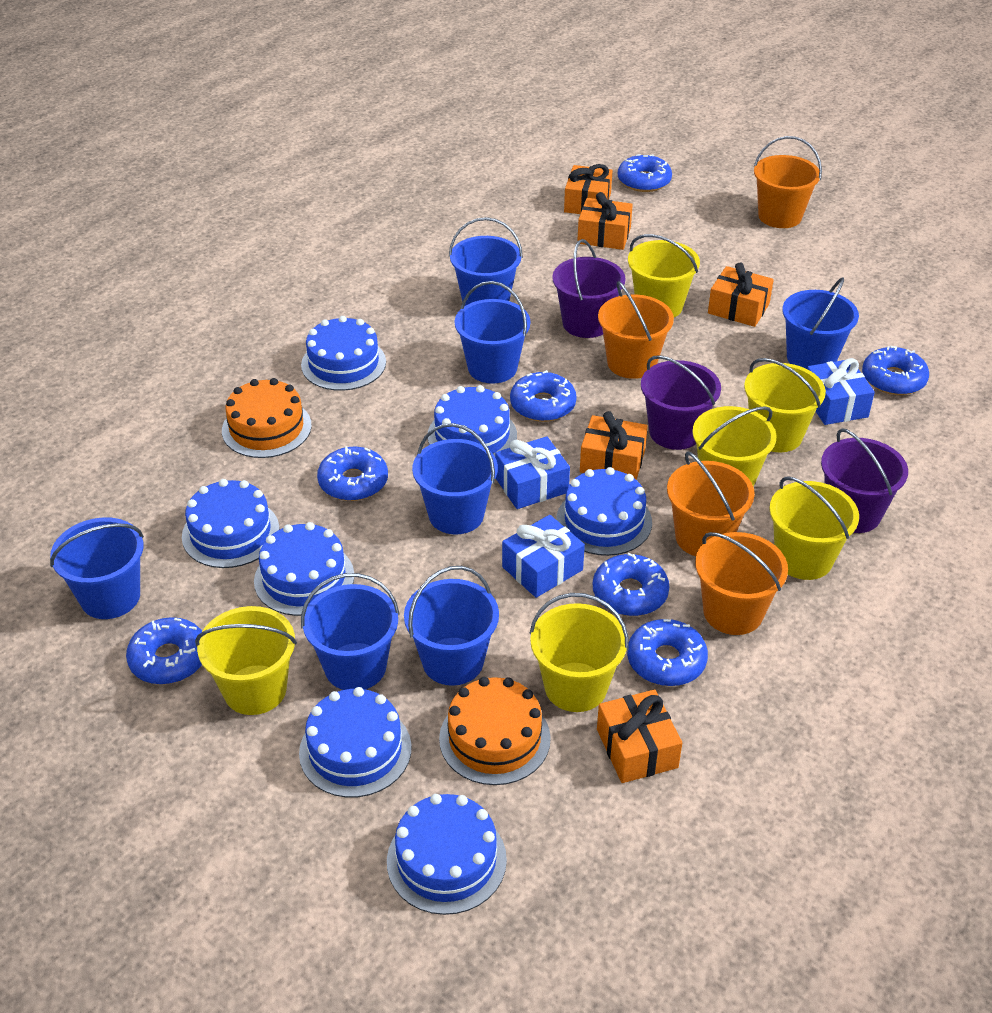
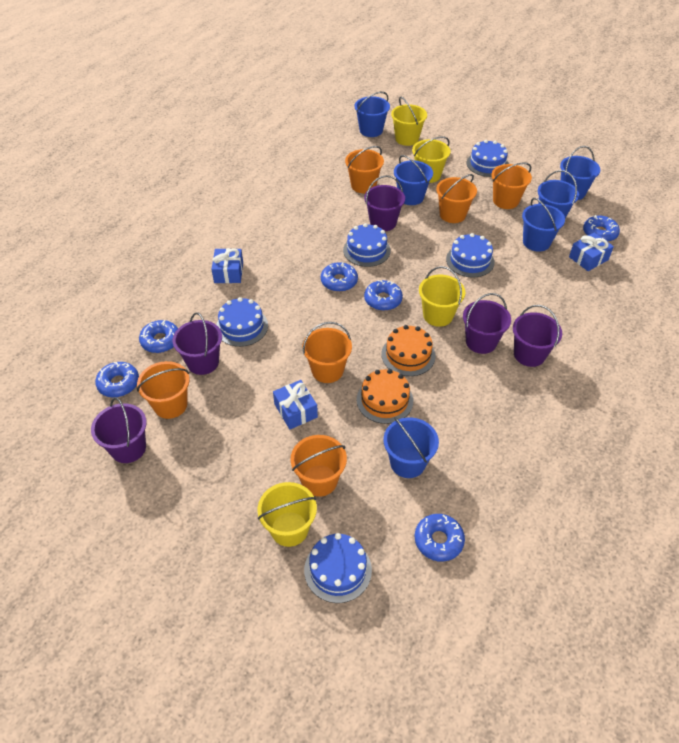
blue bucket: 7 -> 6
blue cake: 7 -> 5
blue donut: 7 -> 6
orange bucket: 4 -> 6
orange gift: 5 -> 0
purple bucket: 3 -> 5
yellow bucket: 6 -> 4

